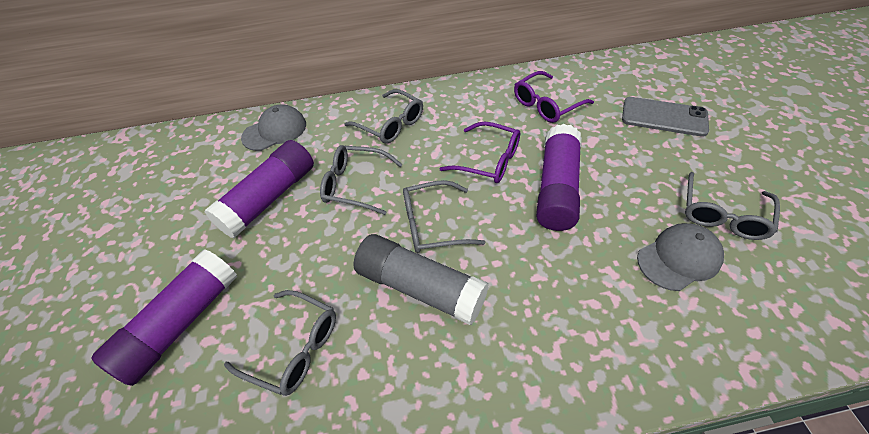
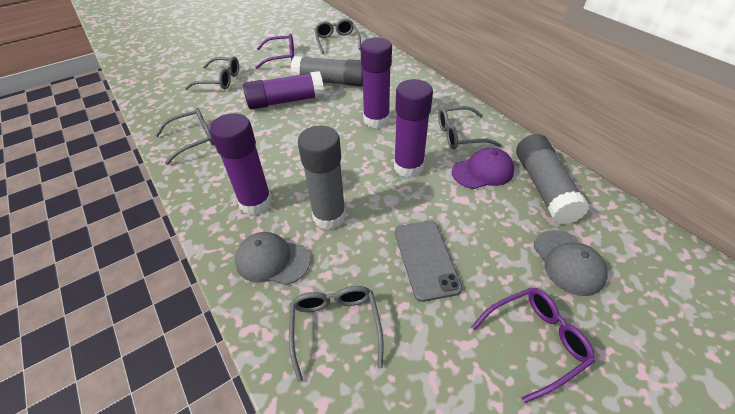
grey glue stick: 1 -> 3
purple cap: 0 -> 1
purple glue stick: 3 -> 4

